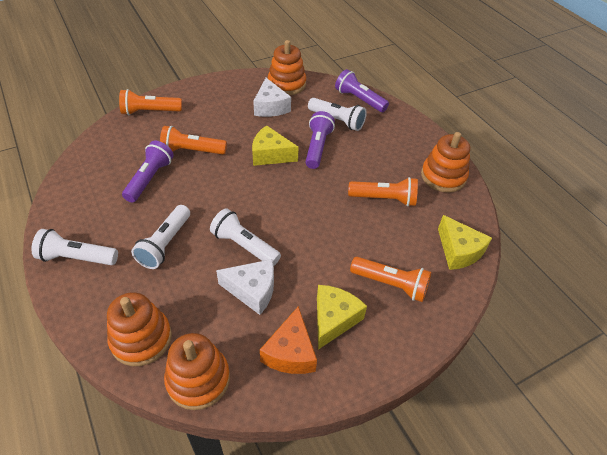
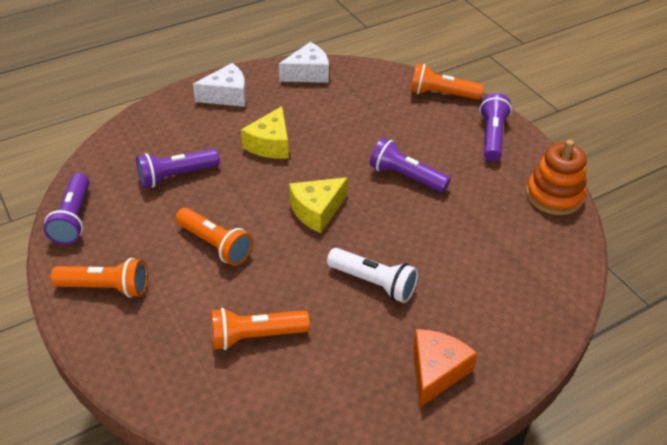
orange stacking toy: 4 -> 1
purple flashlight: 3 -> 4
white flashlight: 4 -> 1
yellow cheese: 3 -> 2

